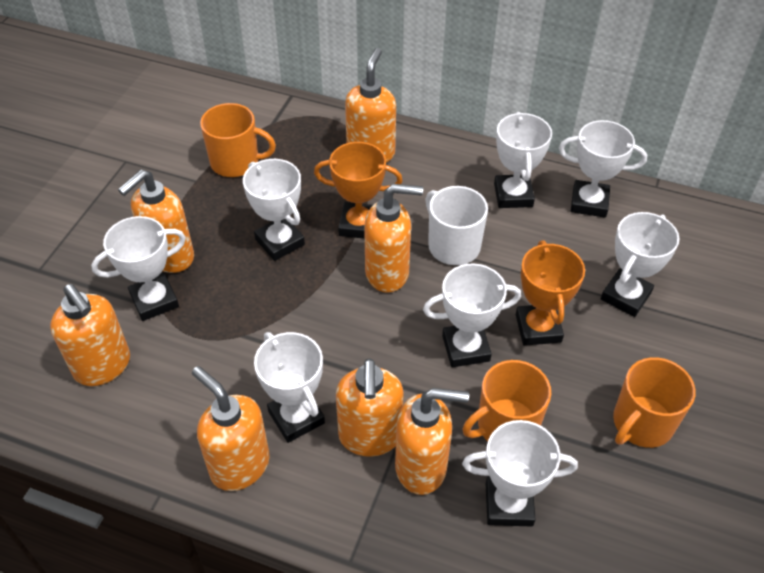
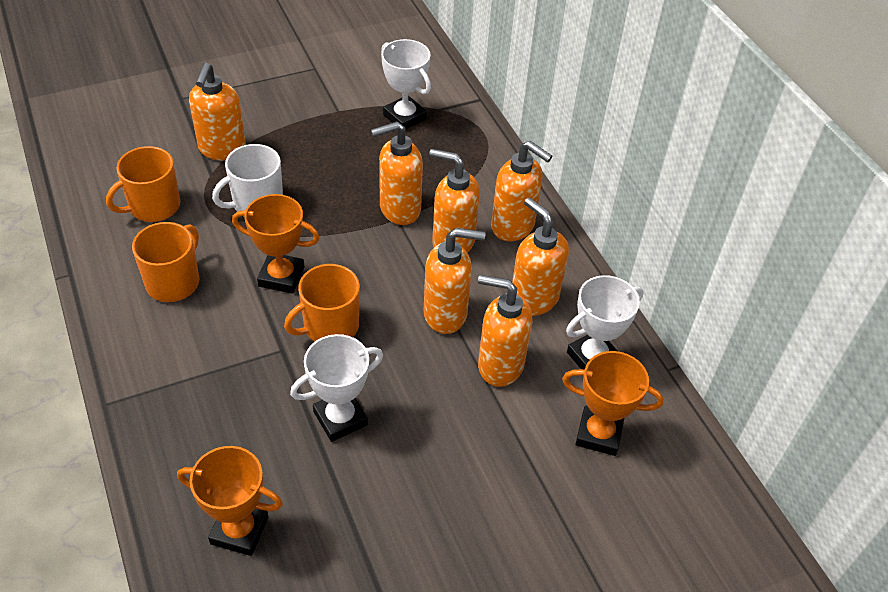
orange trophy: 2 -> 3
white trophy: 8 -> 3

